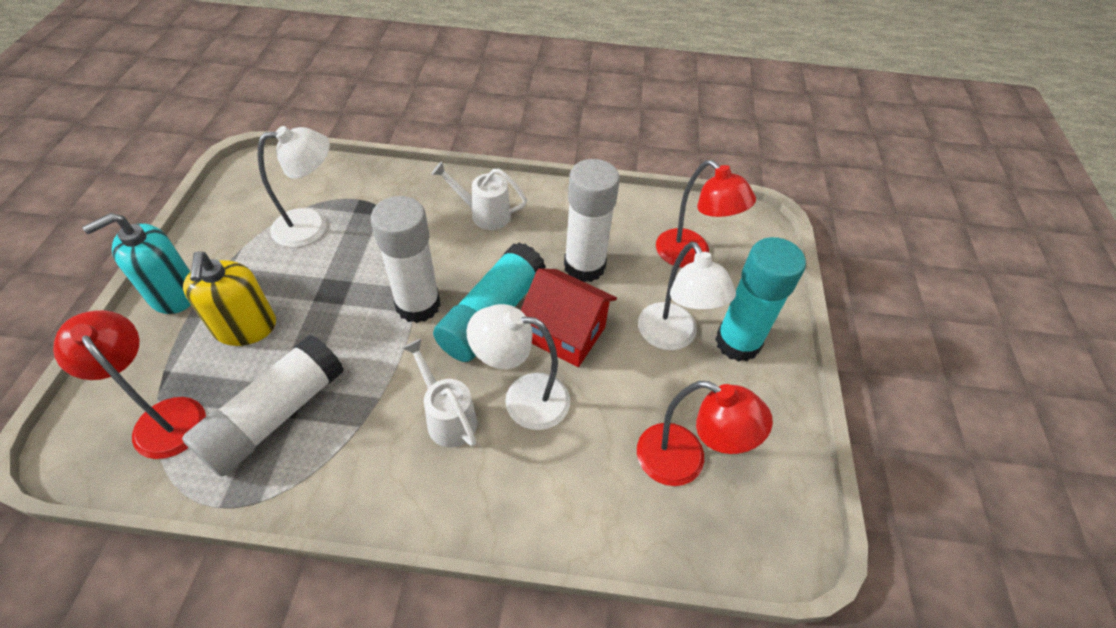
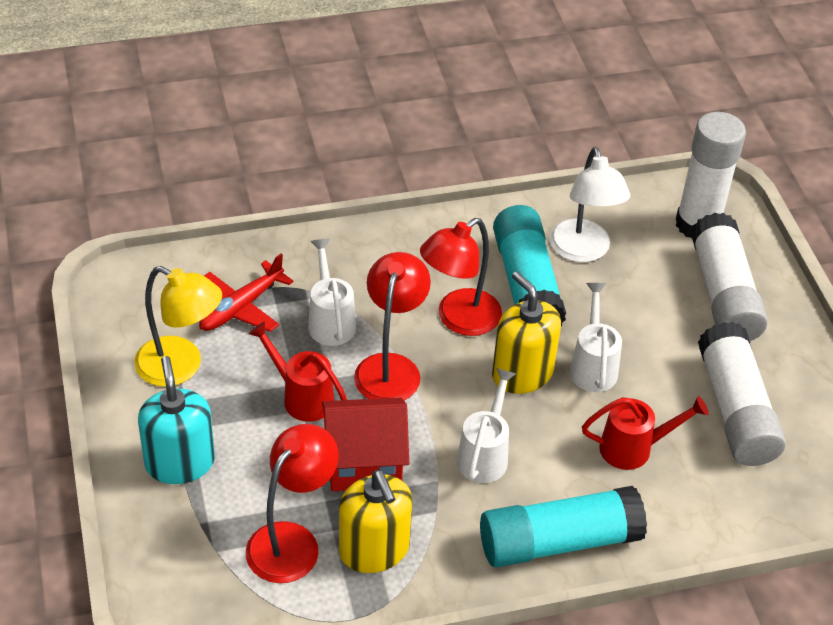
red plane: 0 -> 1
red watering can: 0 -> 2
white lamp: 3 -> 1
white watering can: 2 -> 3
yellow lamp: 0 -> 1
yellow soap dispenser: 1 -> 2

